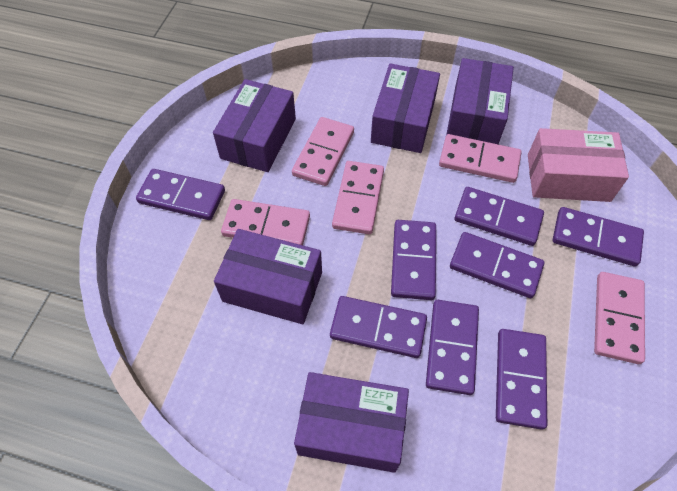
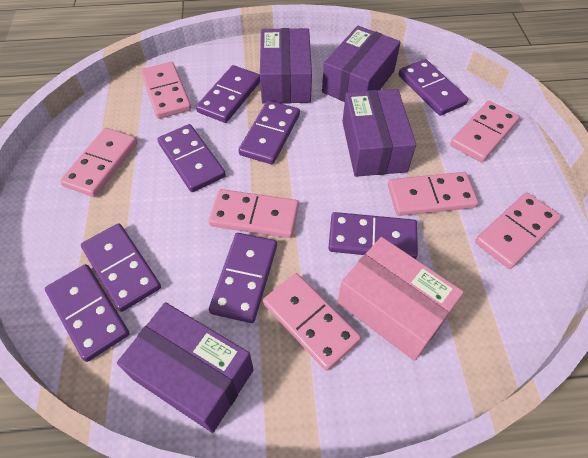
pink domino: 5 -> 7
purple box: 5 -> 4

